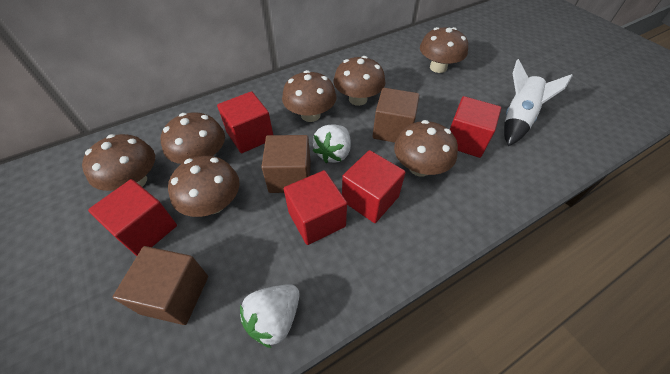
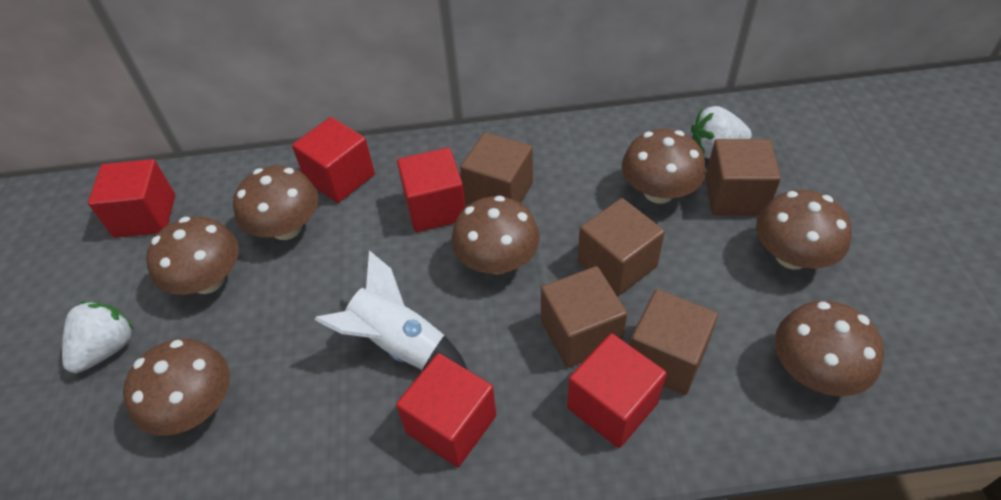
brown cube: 3 -> 5

